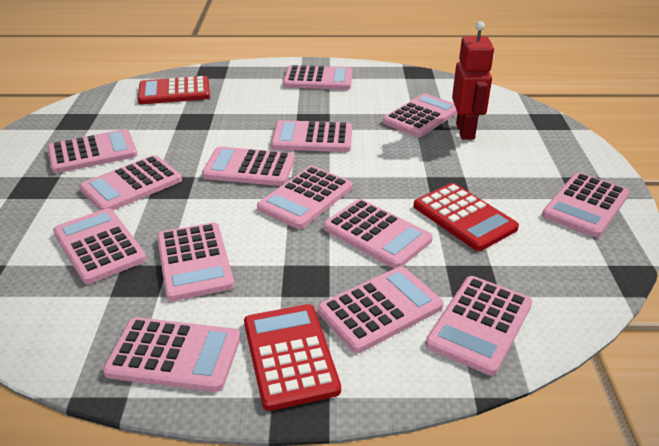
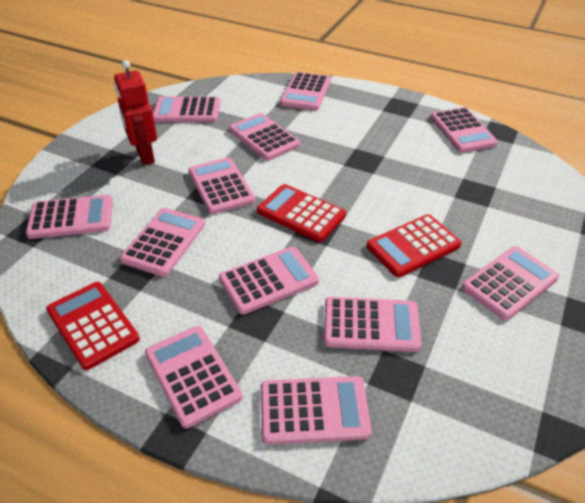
pink calculator: 14 -> 12

